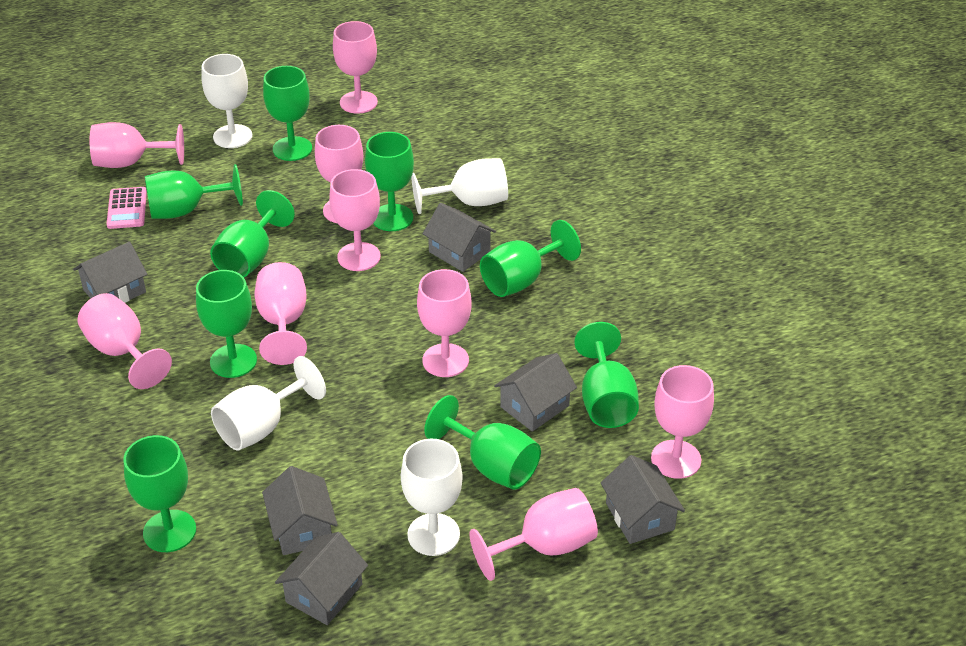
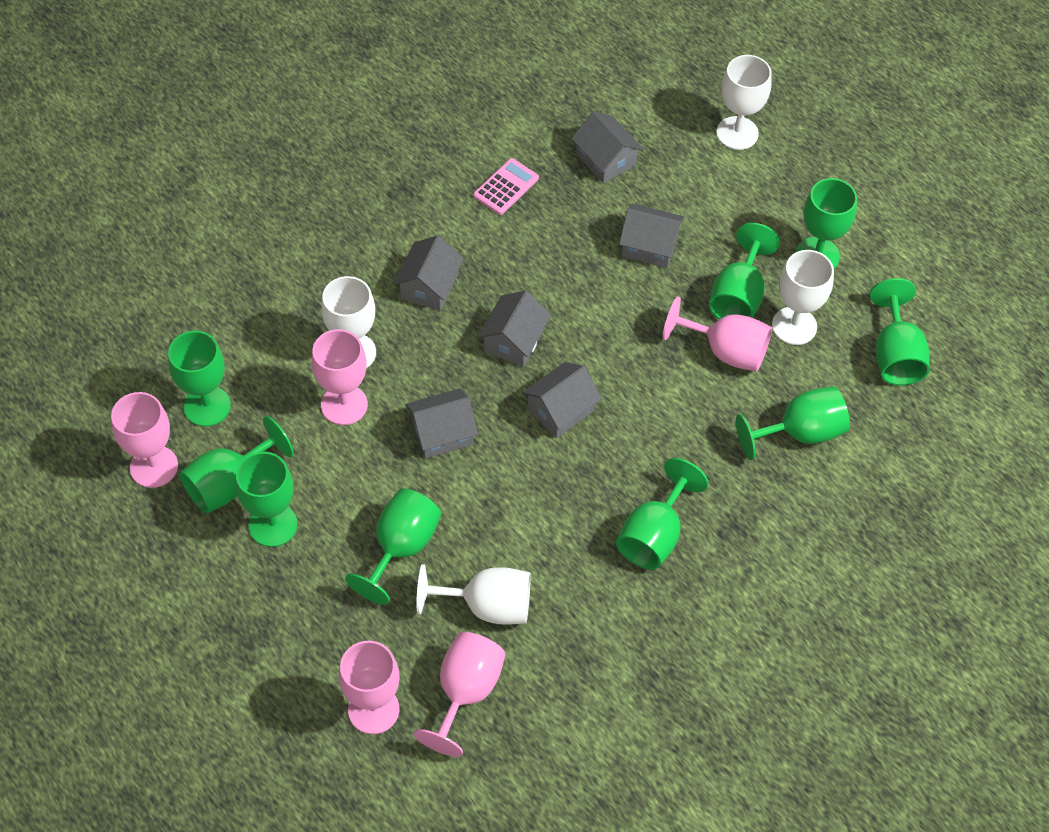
pink goblet: 9 -> 5

